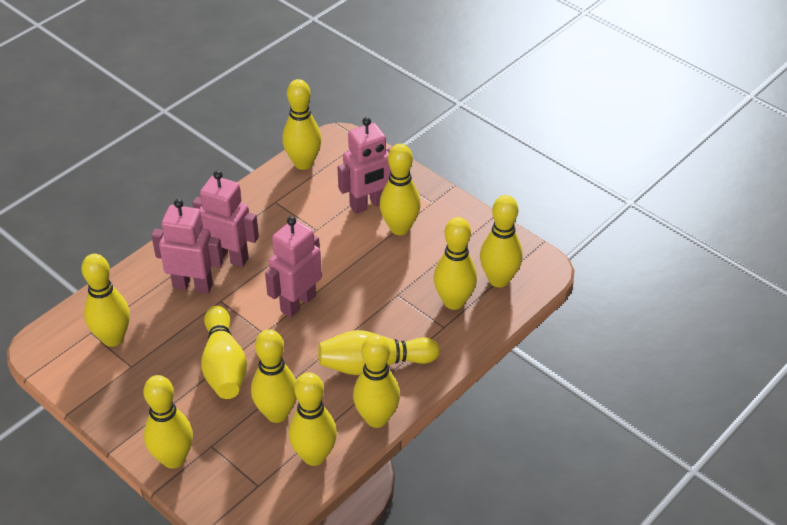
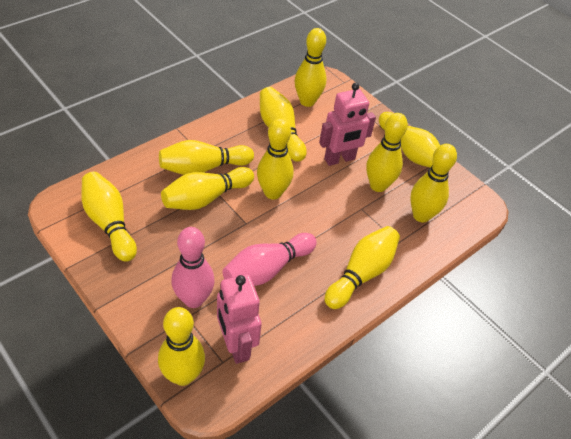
pink bowling pin: 0 -> 2
pink robot: 4 -> 2

